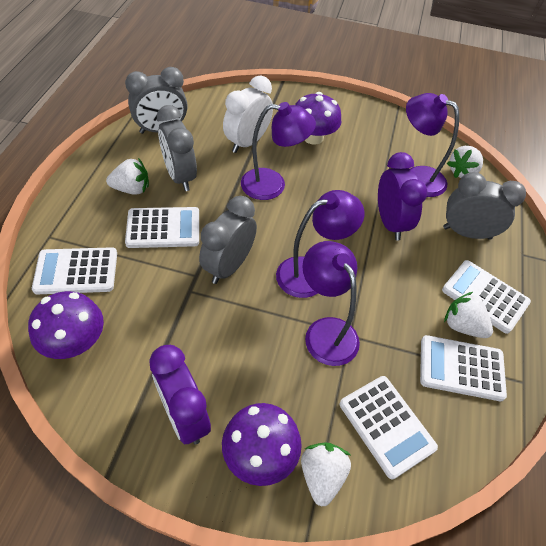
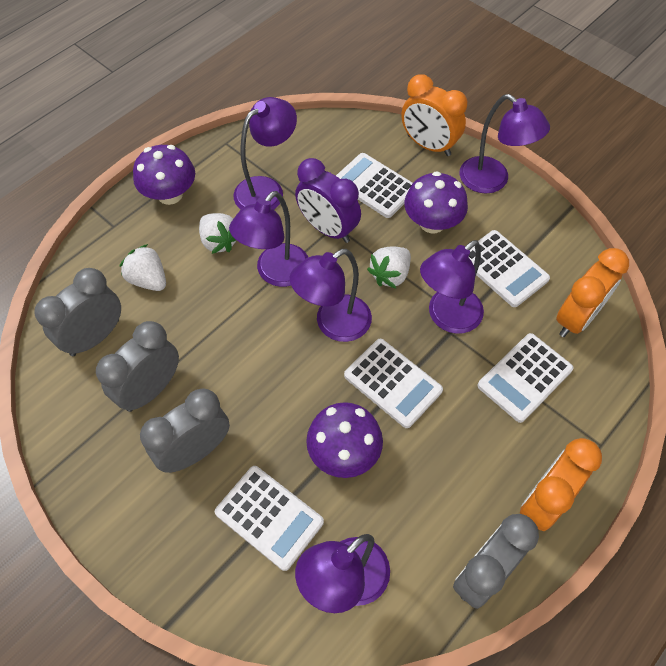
orange clock: 0 -> 3
purple clock: 2 -> 1
purple lamp: 4 -> 6
white clock: 1 -> 0
white strawberry: 4 -> 3

